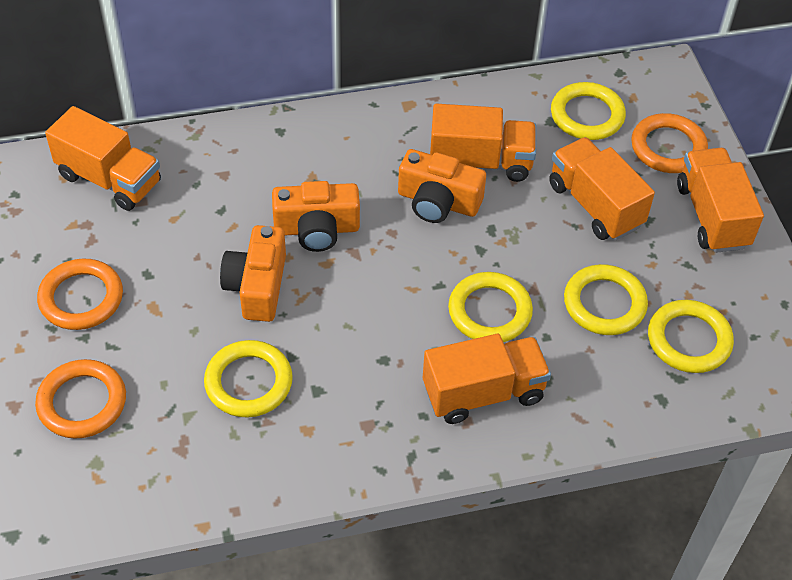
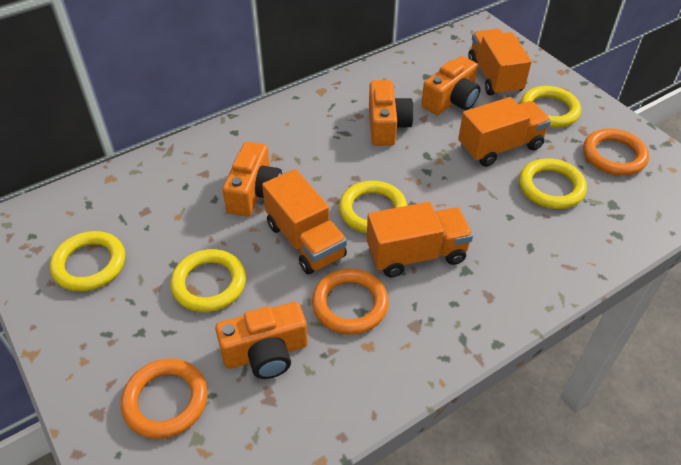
orange camera: 3 -> 4
orange truck: 5 -> 4

